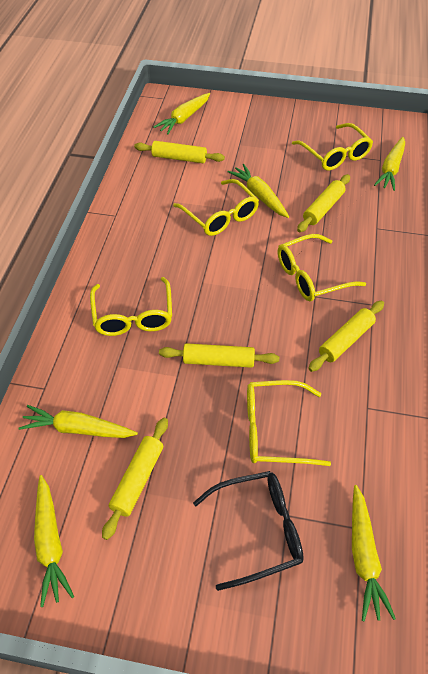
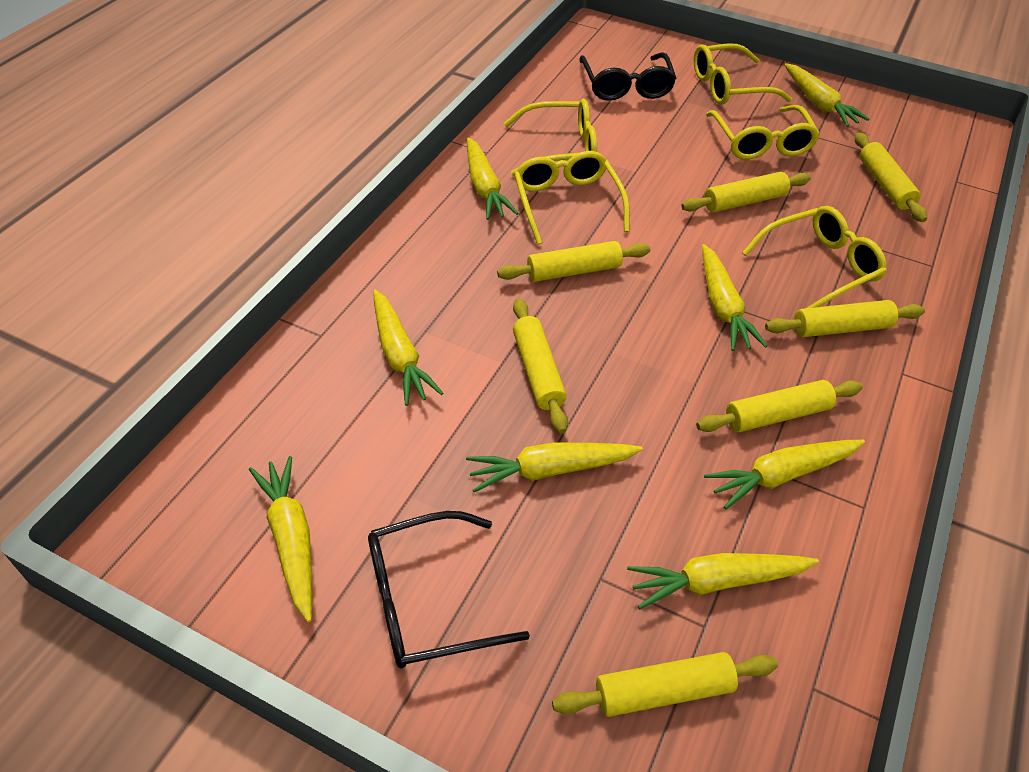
black glasses: 1 -> 2
yellow carrot: 6 -> 8
yellow rolling pin: 5 -> 7

